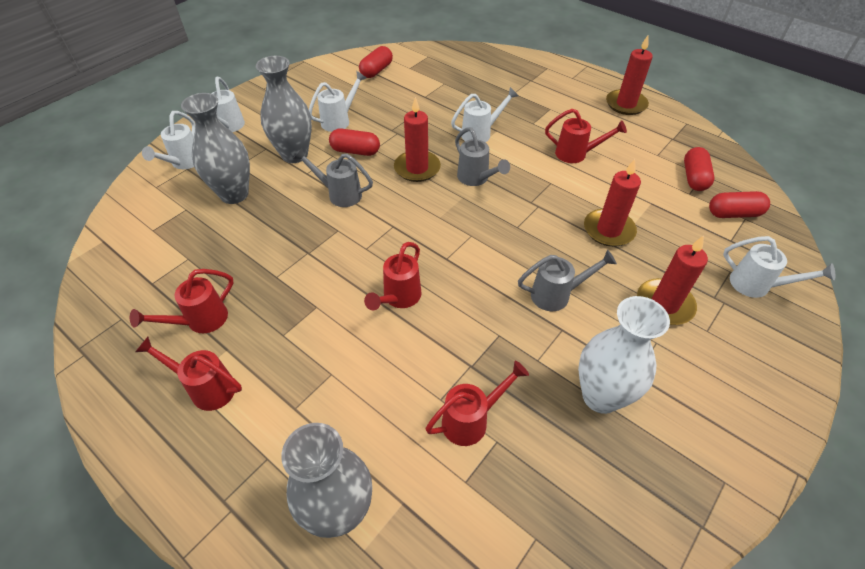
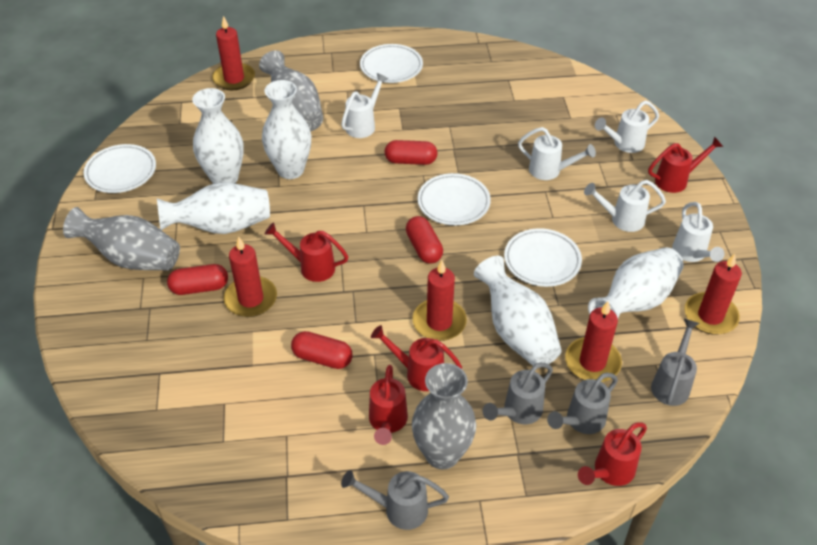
grey watering can: 3 -> 4
red candle: 4 -> 5
white plate: 0 -> 4
white vase: 1 -> 5

